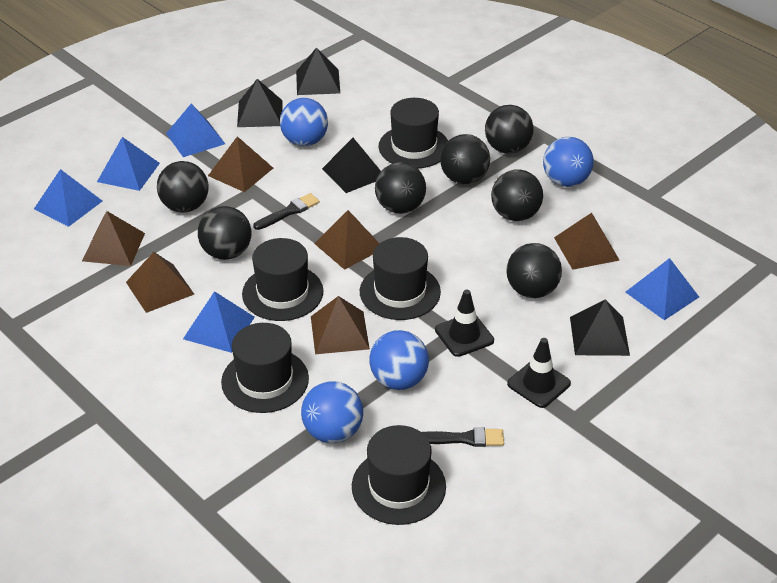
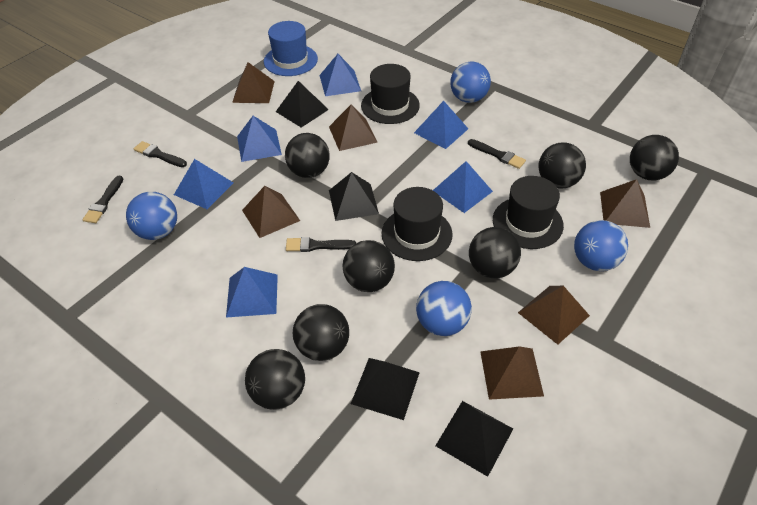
black brush: 2 -> 4
black hat: 5 -> 3
black traffic cone: 2 -> 0
blue hat: 0 -> 1
blue pyramid: 5 -> 6

